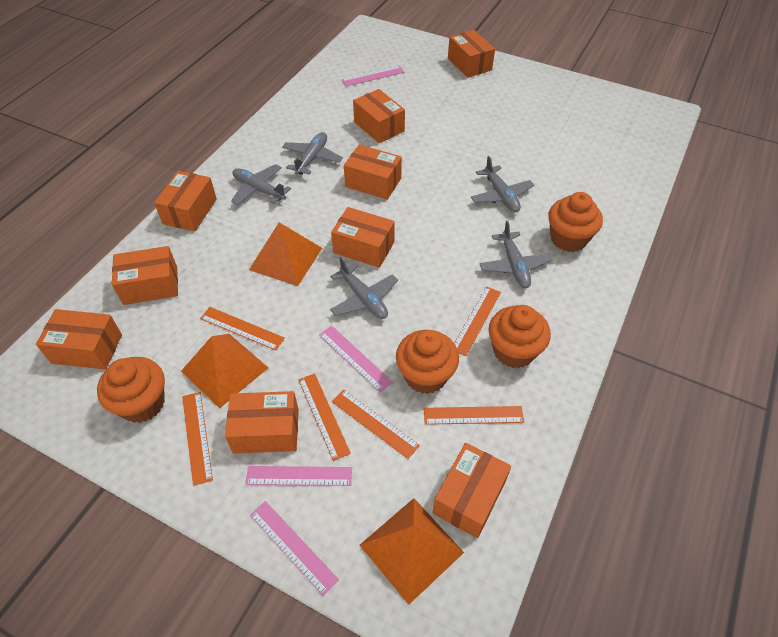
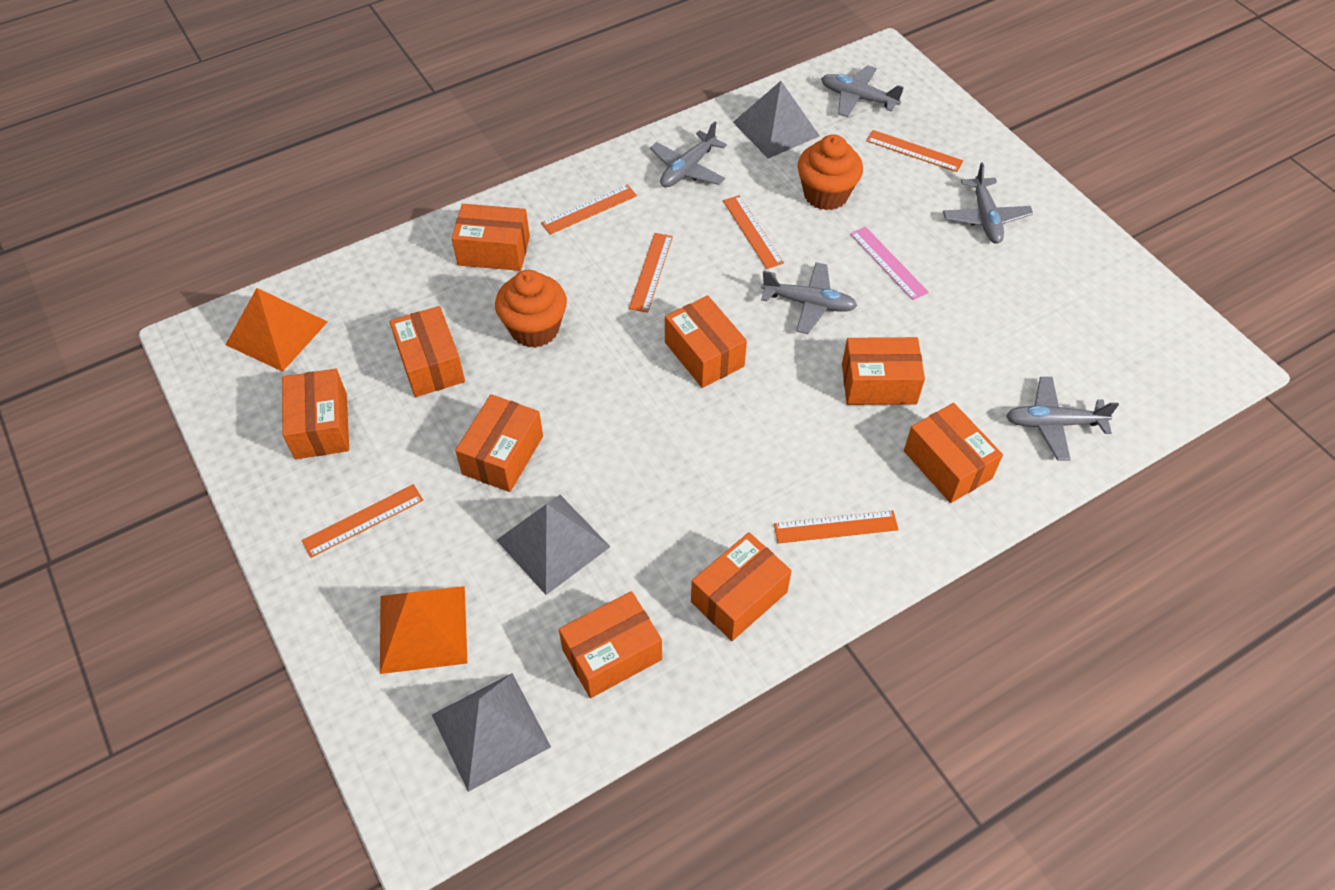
grey pyramid: 0 -> 3
orange cupcake: 4 -> 2
orange pyramid: 3 -> 2
pink ruler: 4 -> 1

